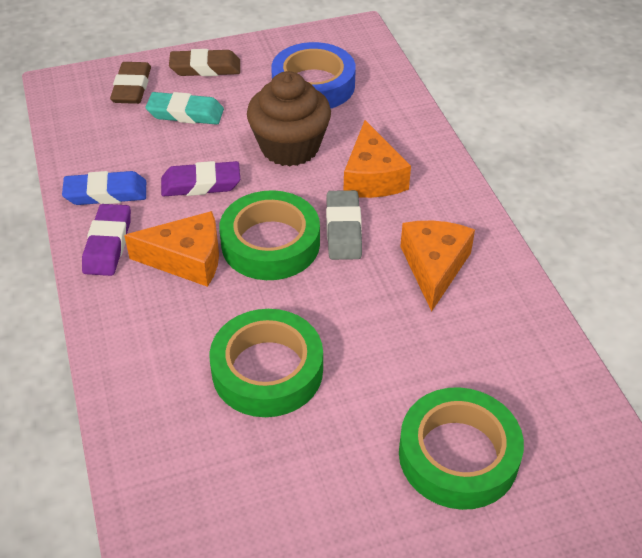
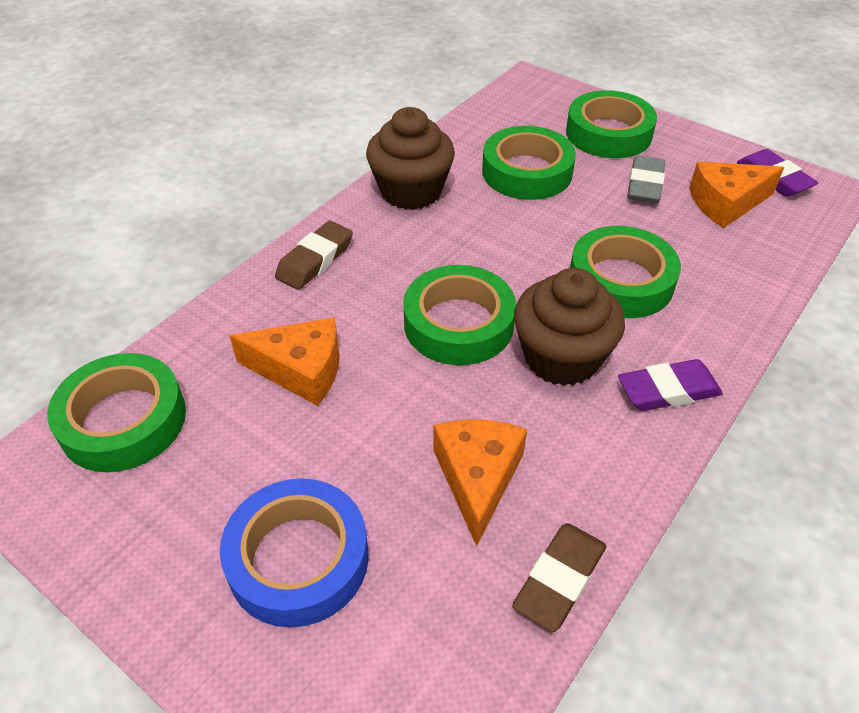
blue eraser: 1 -> 0
brown cupcake: 1 -> 2
green tape: 3 -> 5
turquoise eraser: 1 -> 0

